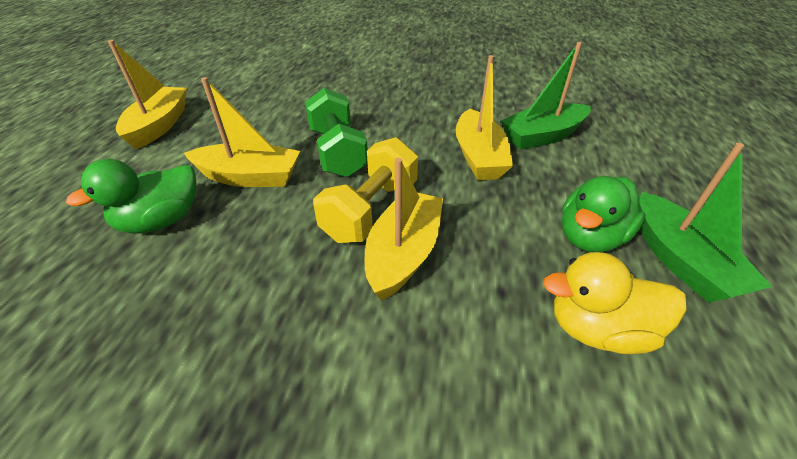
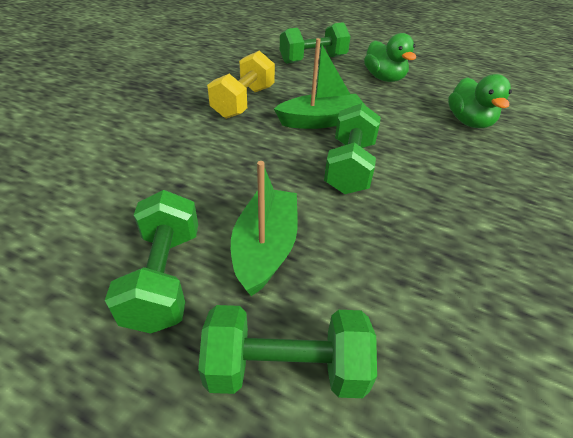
green dumbbell: 1 -> 4
yellow boat: 4 -> 0
yellow duck: 1 -> 0

